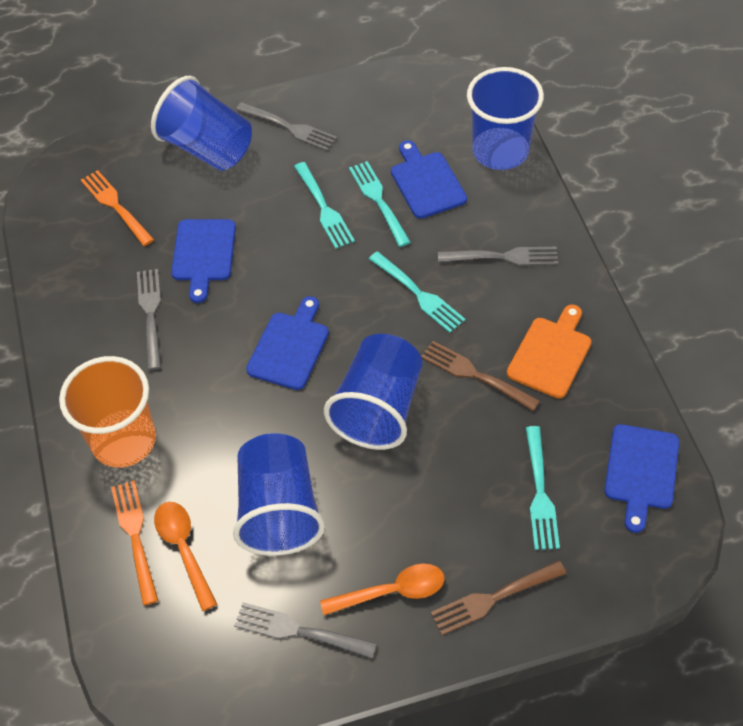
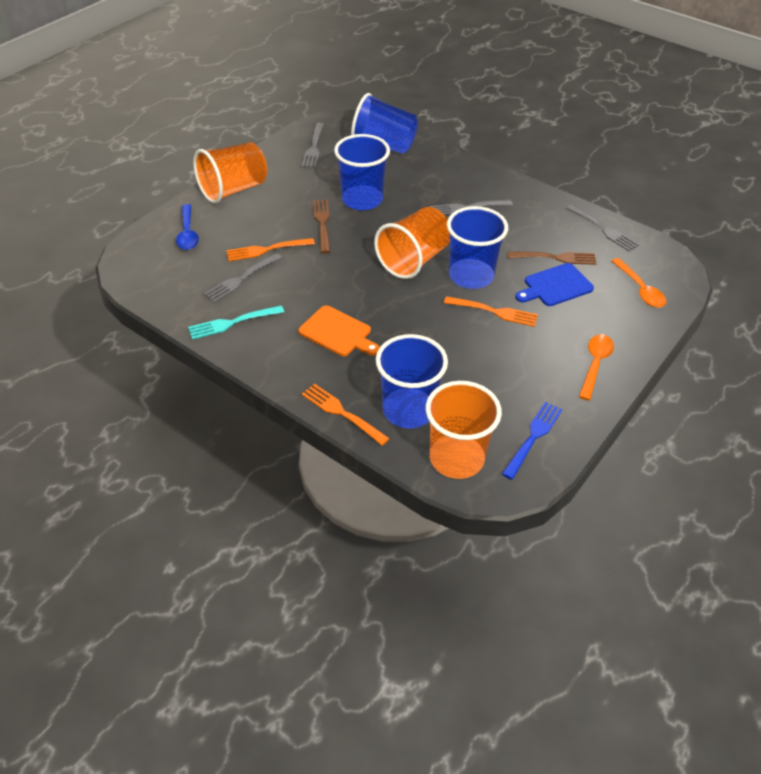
blue cutting board: 4 -> 1
blue fork: 0 -> 1
blue spoon: 0 -> 1
orange cup: 1 -> 3
orange fork: 2 -> 3
turquoise fork: 4 -> 1

